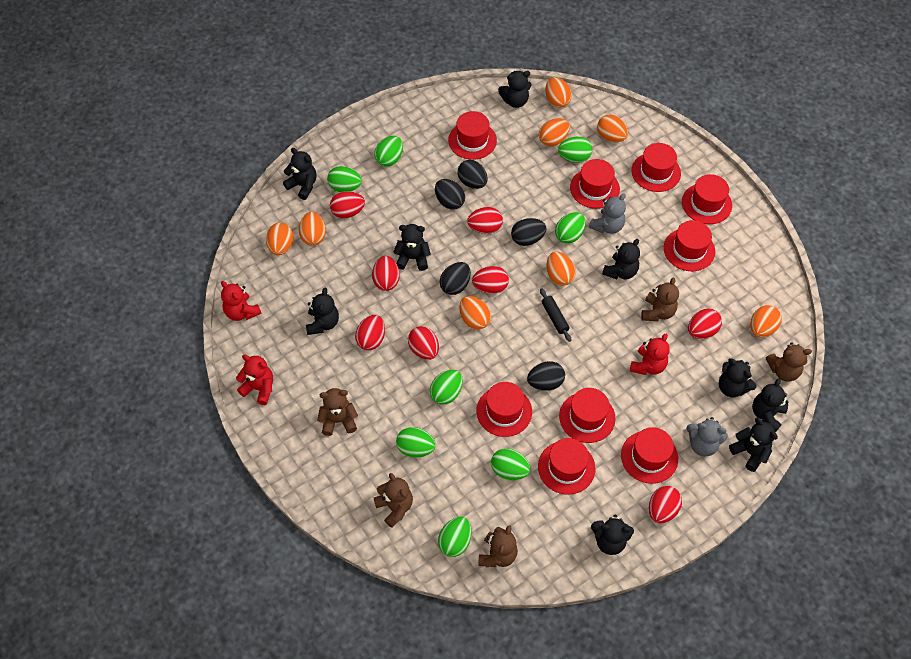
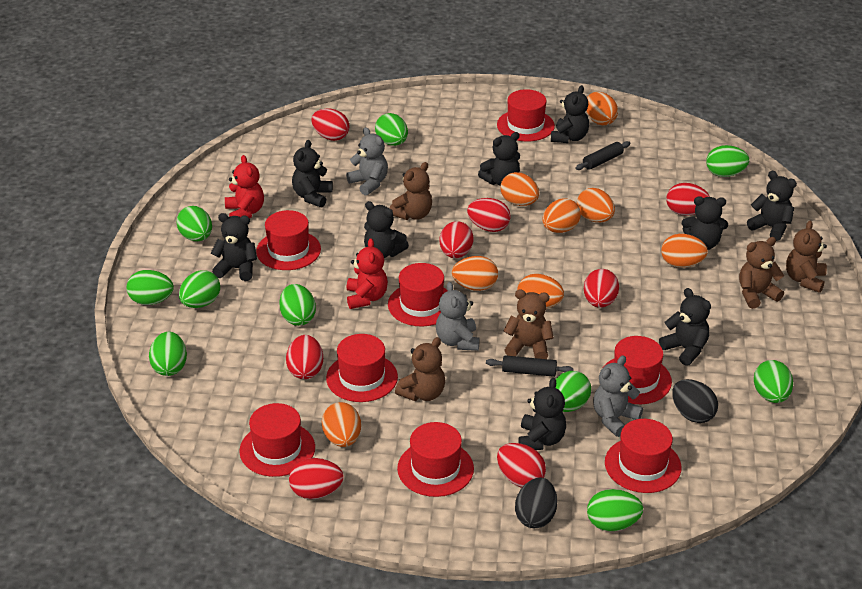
black egg: 5 -> 2
black rolling pin: 1 -> 2
green egg: 8 -> 10
grey teddy bear: 2 -> 3
red hat: 9 -> 8
red teddy bear: 3 -> 2

